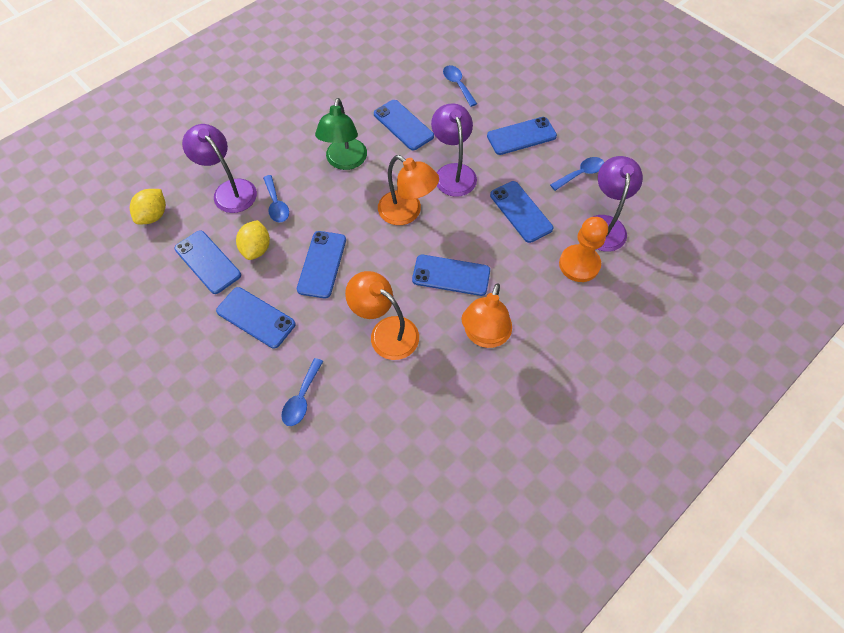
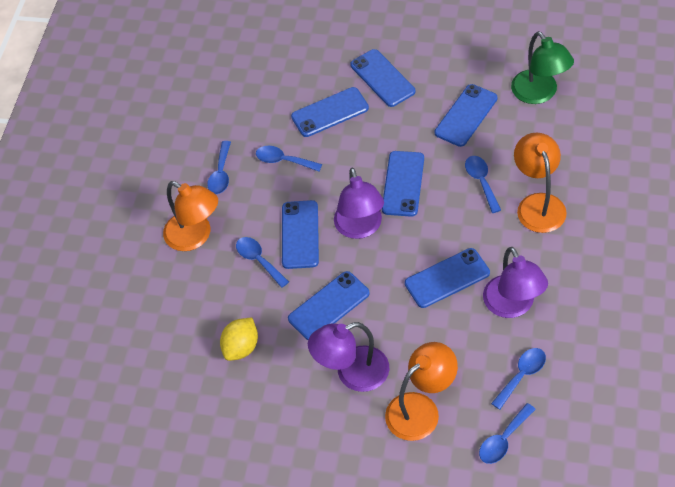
blue spoon: 4 -> 6
orange pawn: 1 -> 0
yellow lemon: 2 -> 1

